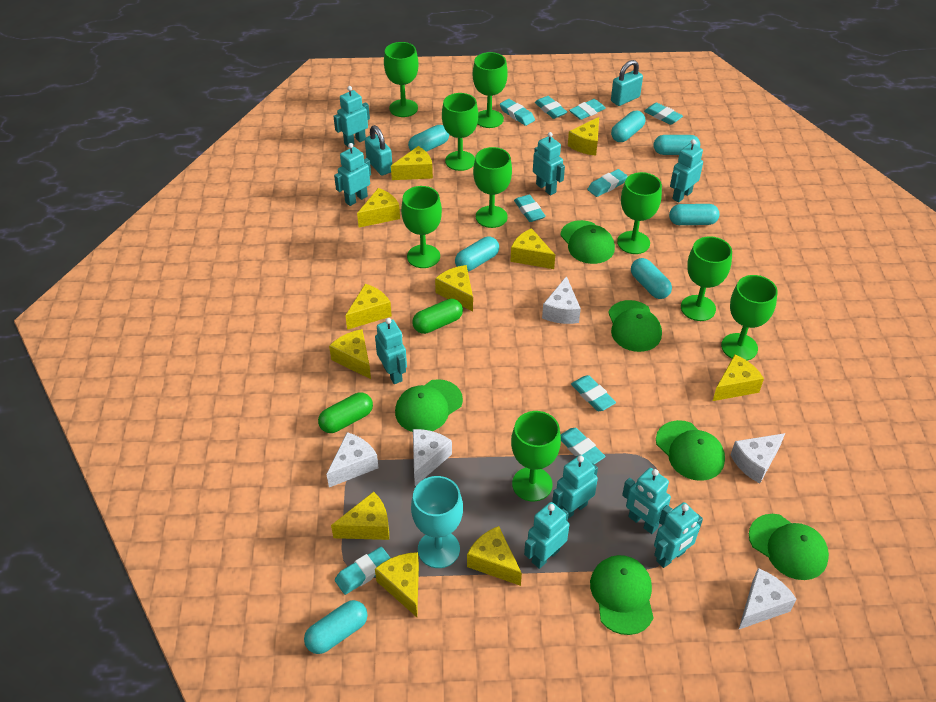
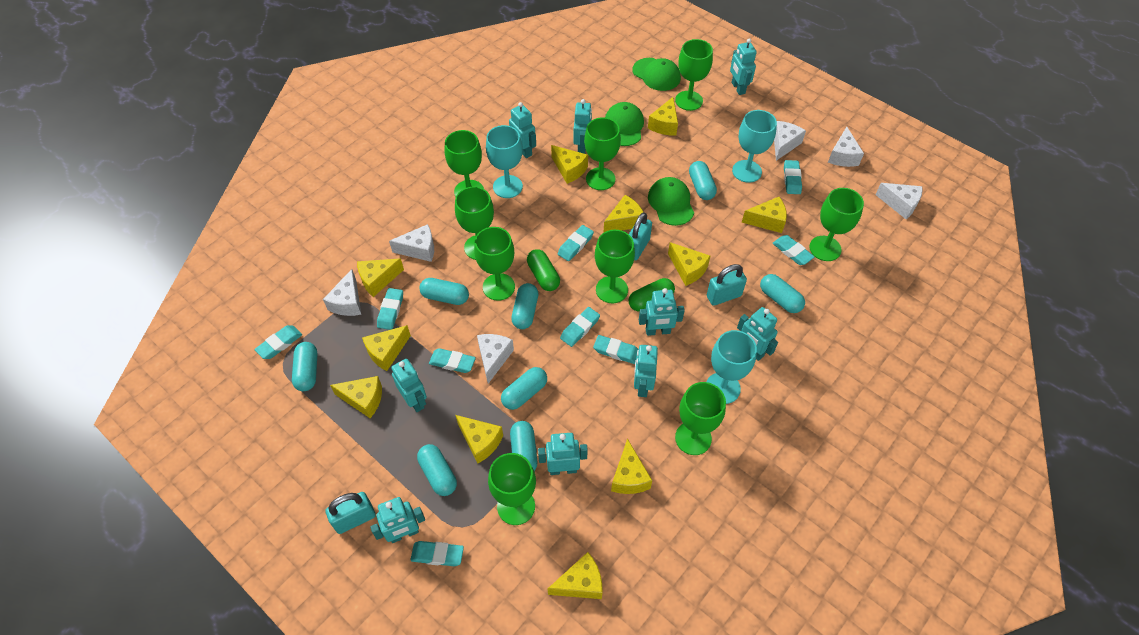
green cap: 6 -> 3
turquoise capsule: 7 -> 8
turquoise goblet: 1 -> 3
turquoise padlock: 2 -> 3
white cheese: 5 -> 6

